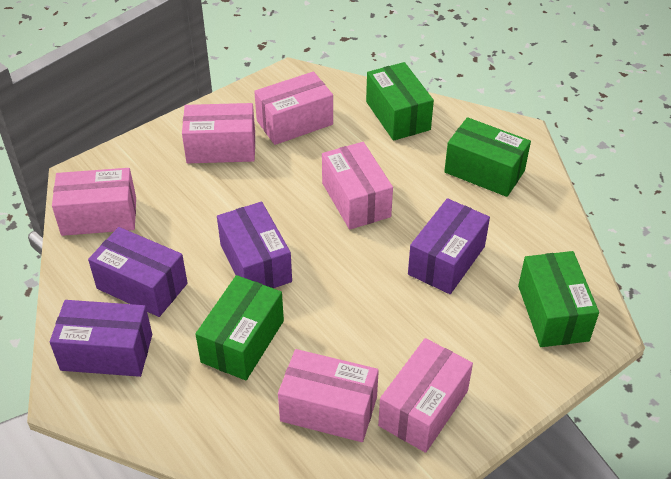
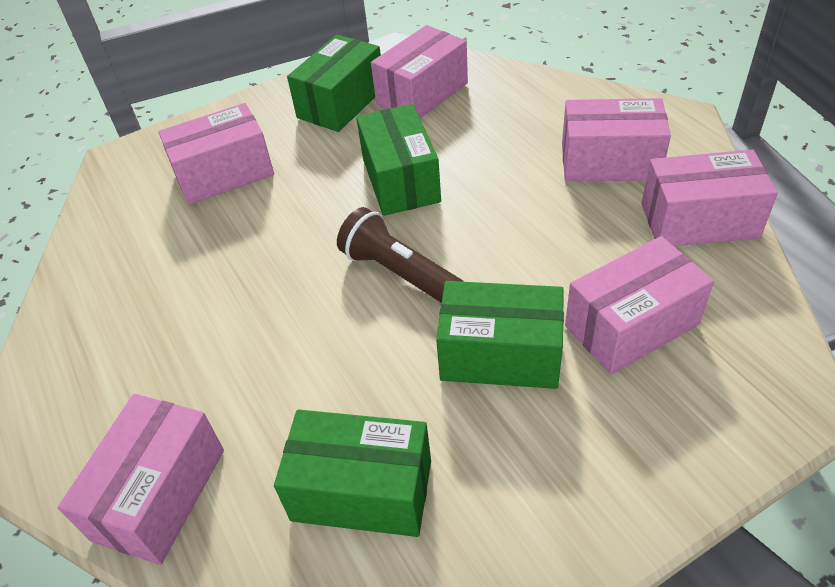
brown flashlight: 0 -> 1
purple box: 4 -> 0

